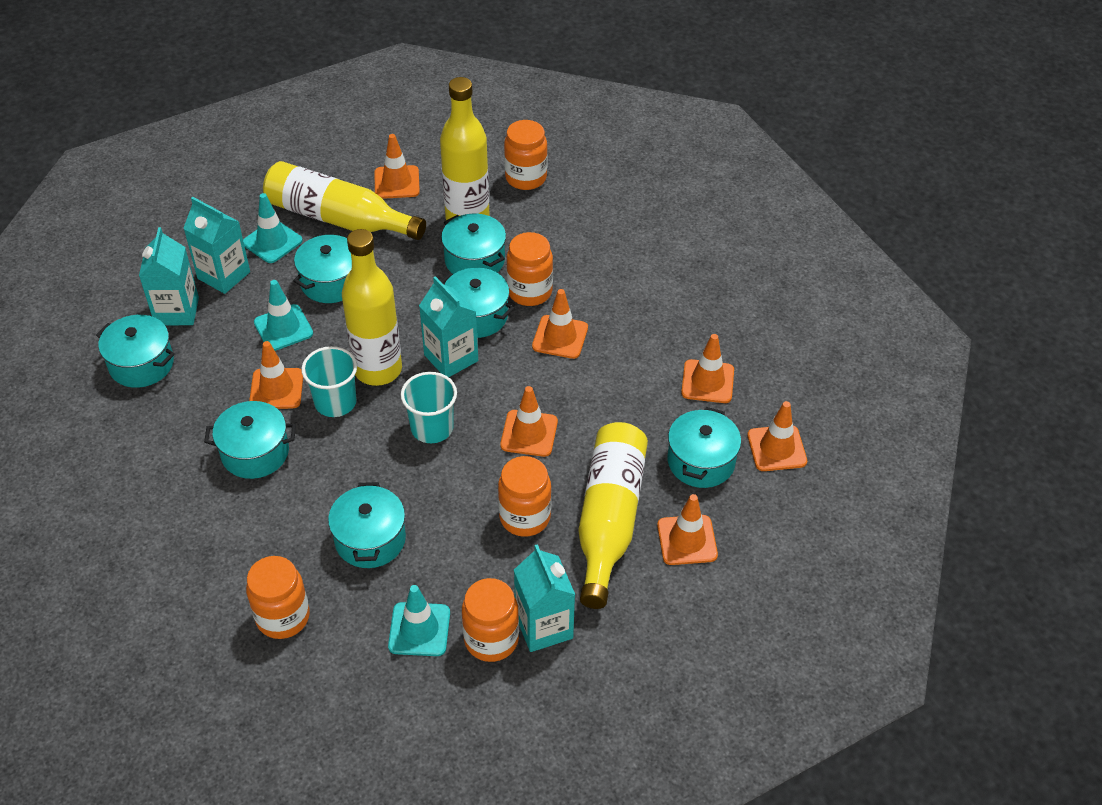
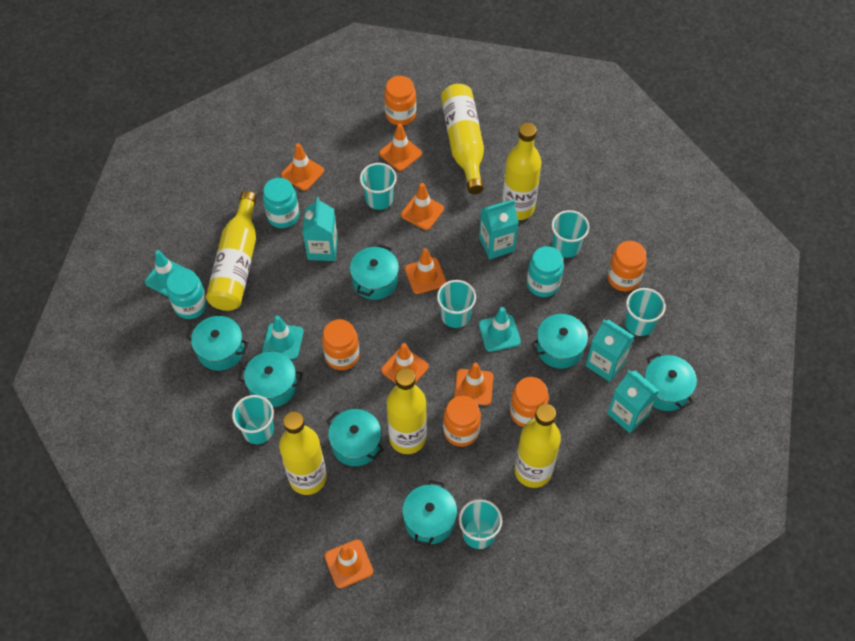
turquoise cup: 2 -> 6
turquoise jar: 0 -> 3
yellow bottle: 4 -> 6

